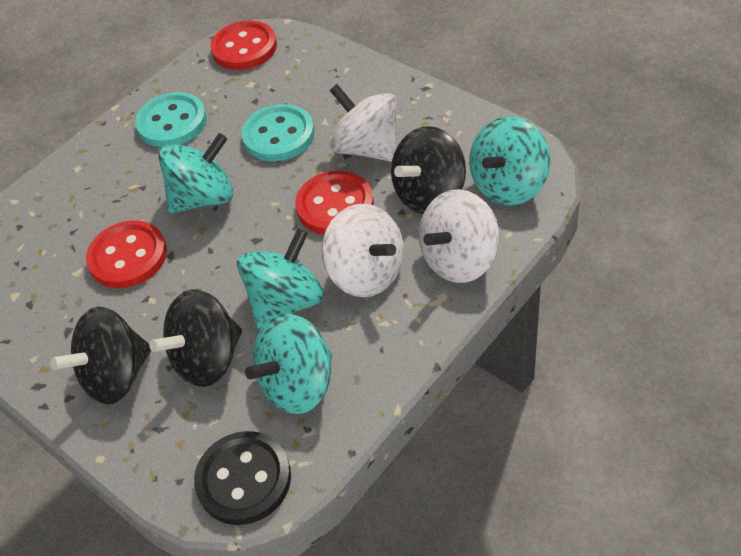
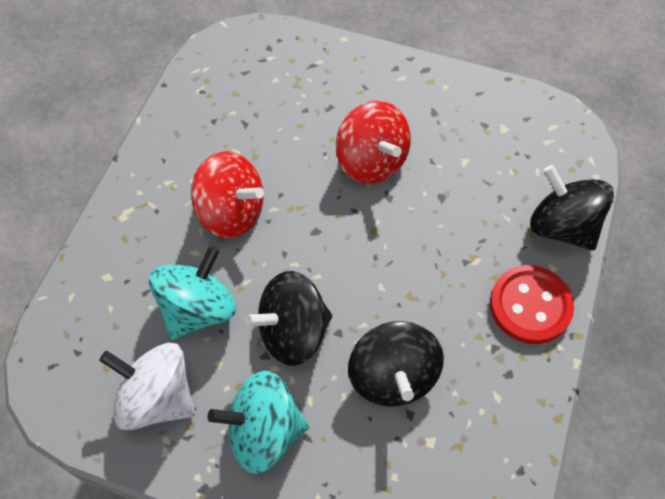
black button: 1 -> 0
red button: 3 -> 1
red spinning top: 0 -> 2
turquoise button: 2 -> 0
turquoise spinning top: 4 -> 2
white spinning top: 3 -> 1

